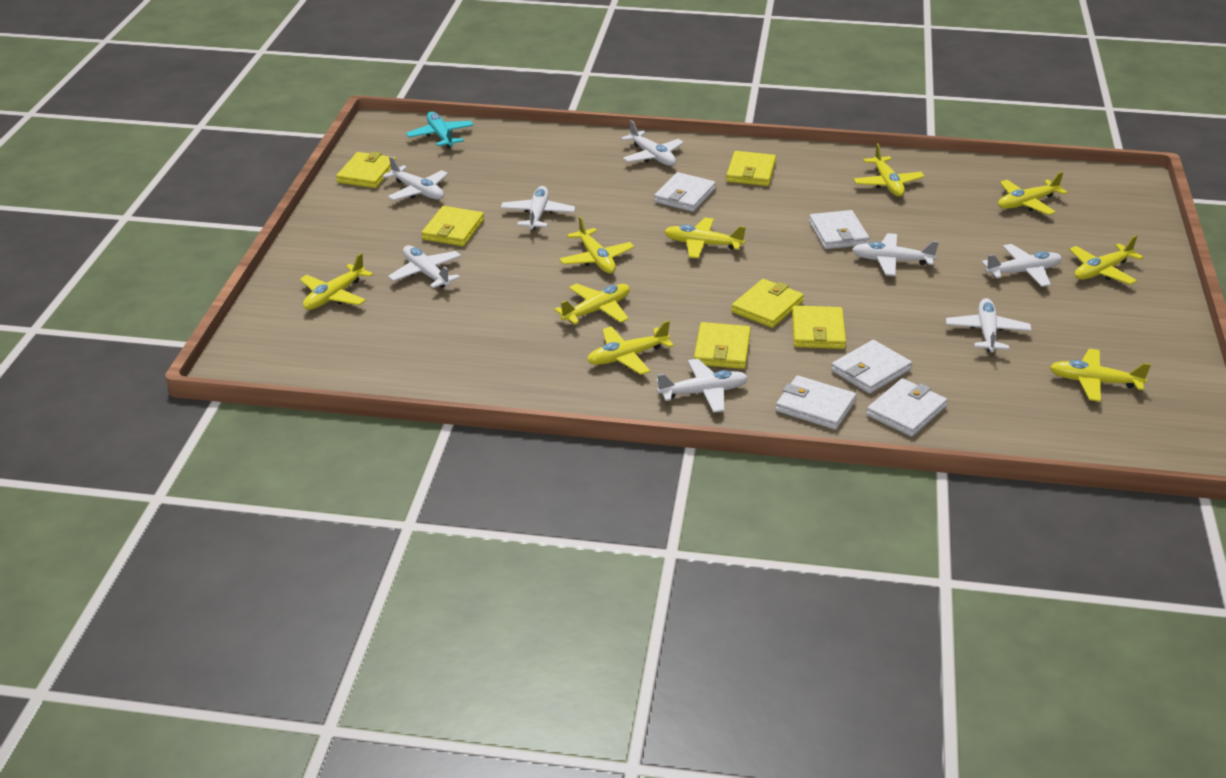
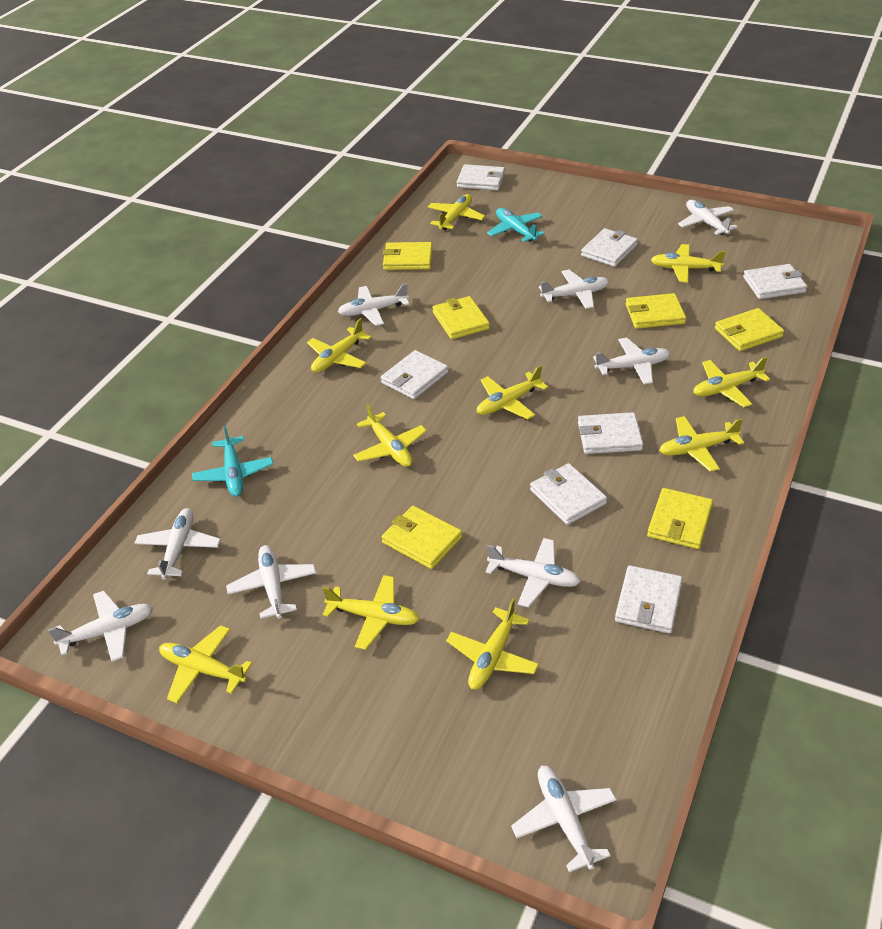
turquoise plane: 1 -> 2
white plane: 8 -> 9
white wallet: 5 -> 7
yellow plane: 9 -> 10

